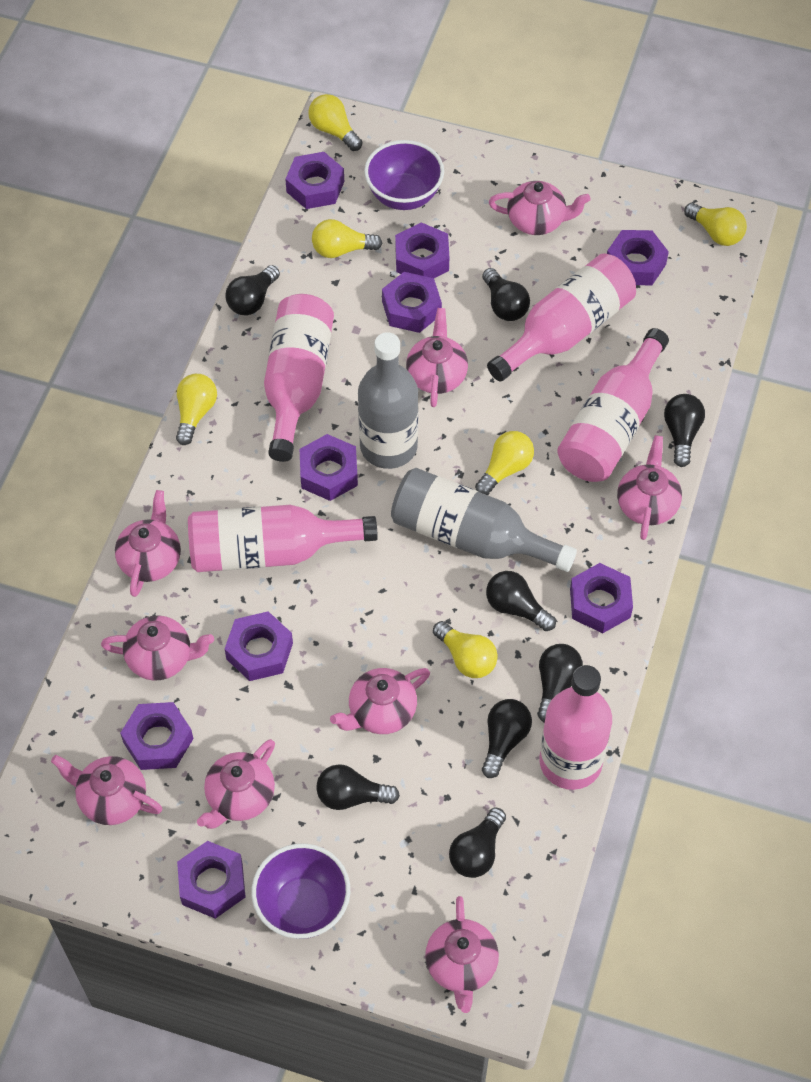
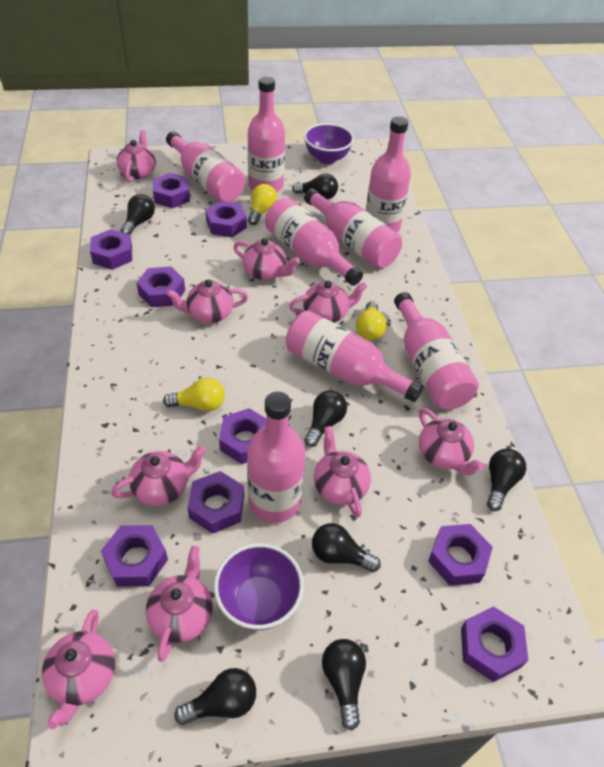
black light bulb: 8 -> 7
grey bottle: 2 -> 0
pink bottle: 5 -> 8
yellow light bulb: 6 -> 3

